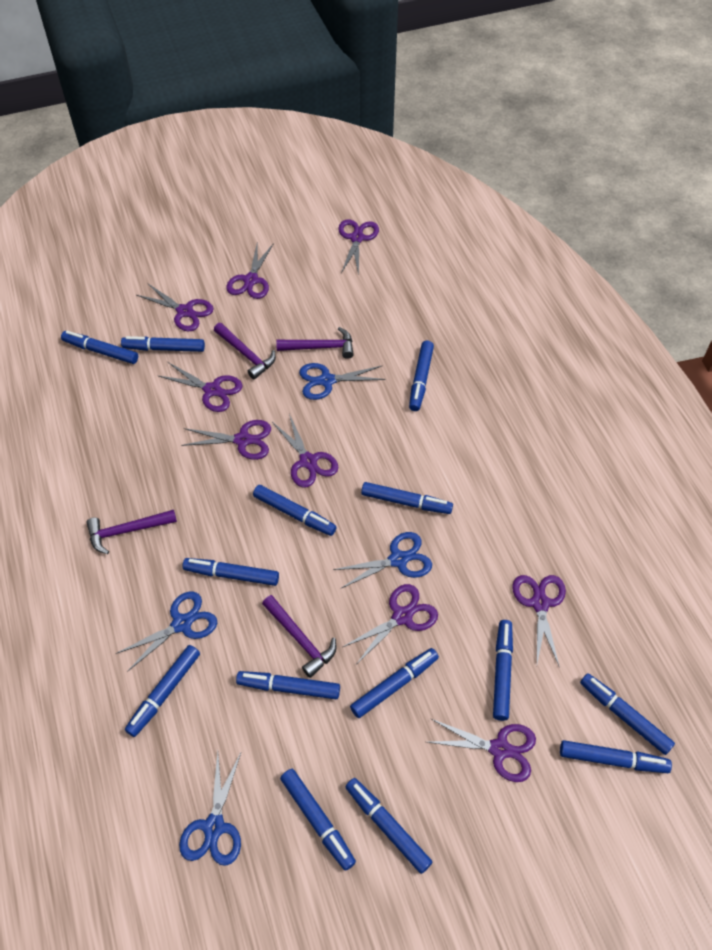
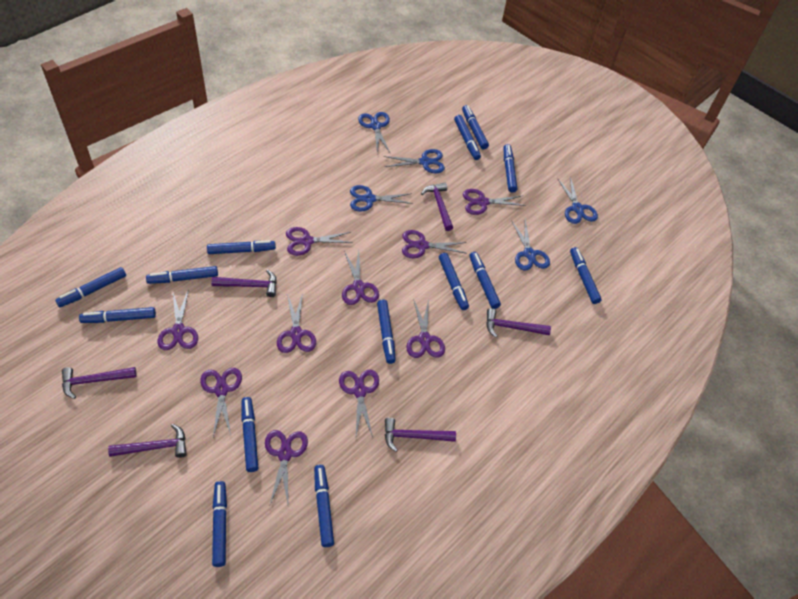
blue scissors: 4 -> 5
purple hammer: 4 -> 6
purple scissors: 9 -> 10

